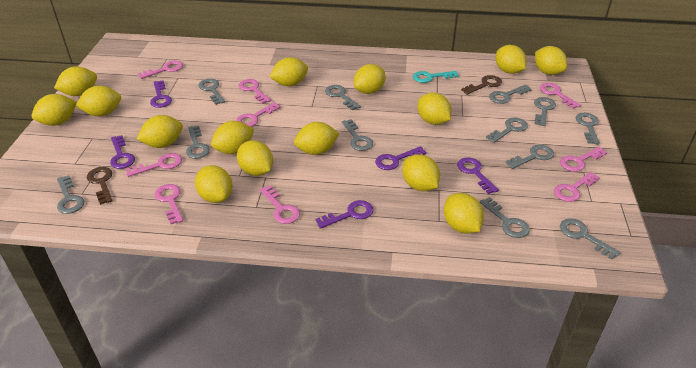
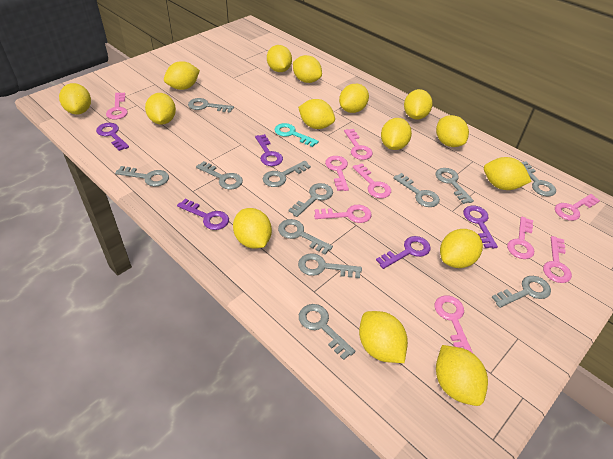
brown key: 2 -> 0

